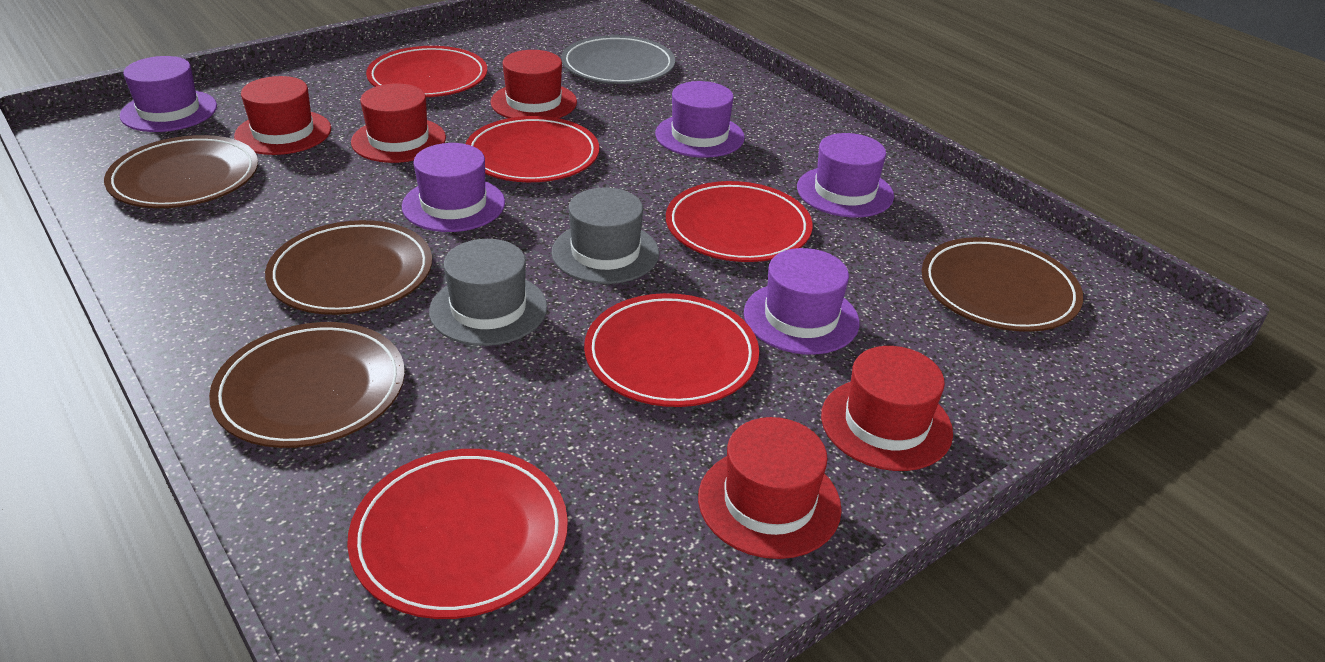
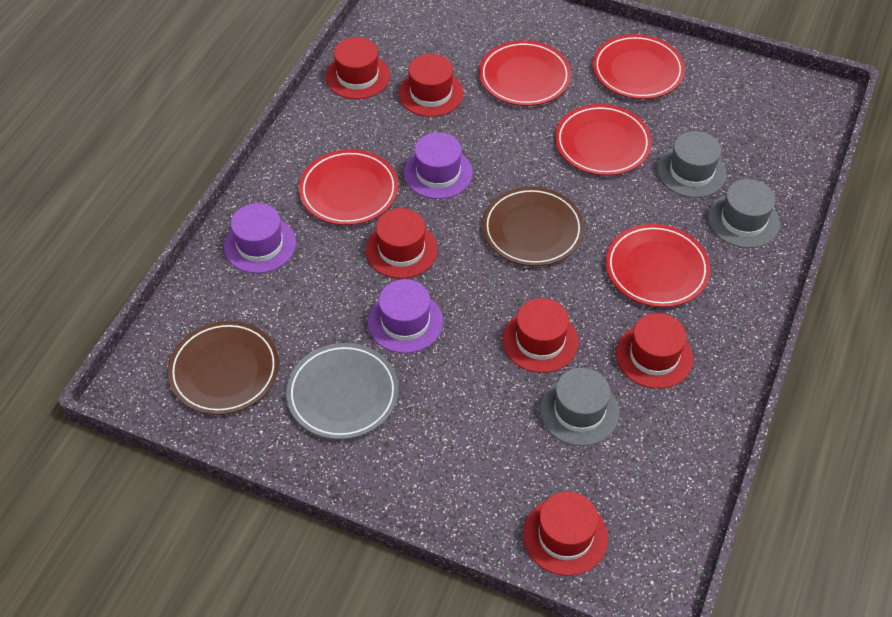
brown plate: 4 -> 2
grey hat: 2 -> 3
purple hat: 5 -> 3
red hat: 5 -> 6

